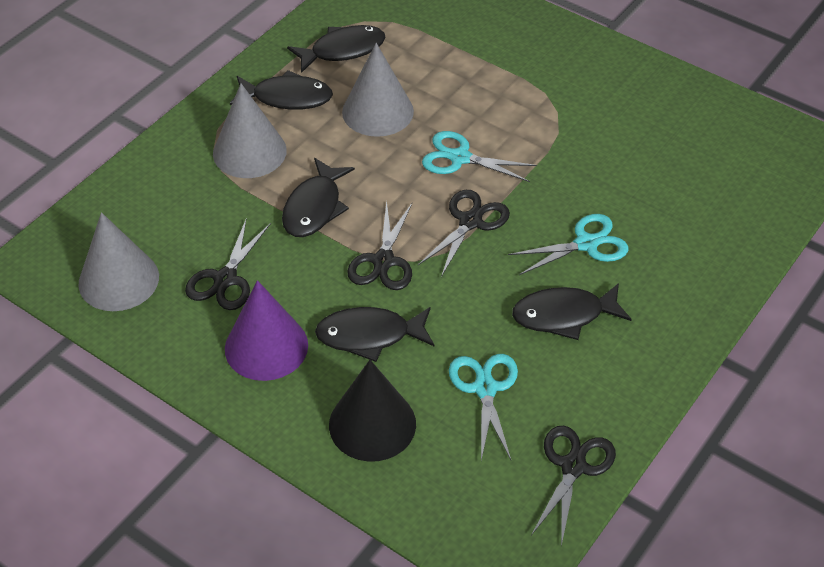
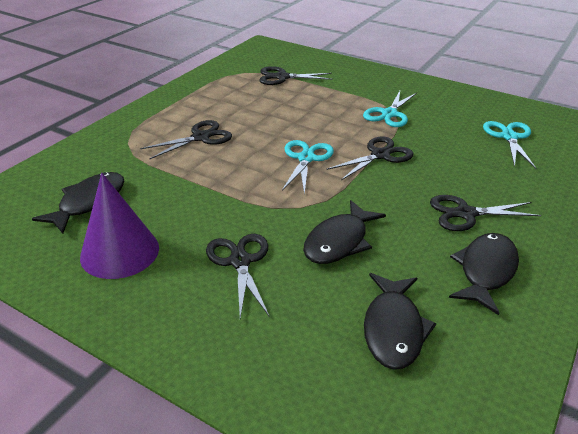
black cone: 1 -> 0
black fish: 5 -> 4
black scissors: 4 -> 5
grey cone: 3 -> 0

